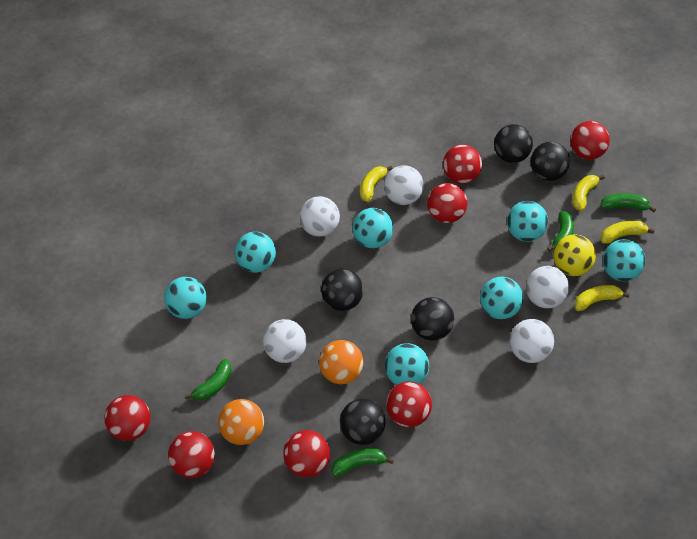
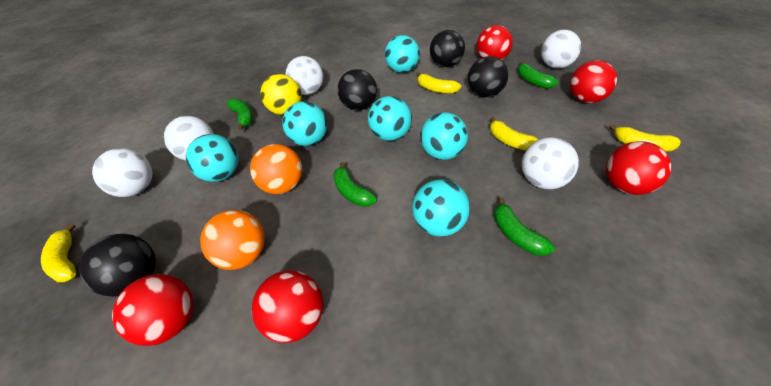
black ball: 5 -> 4
red ball: 7 -> 5
turquoise ball: 7 -> 6

